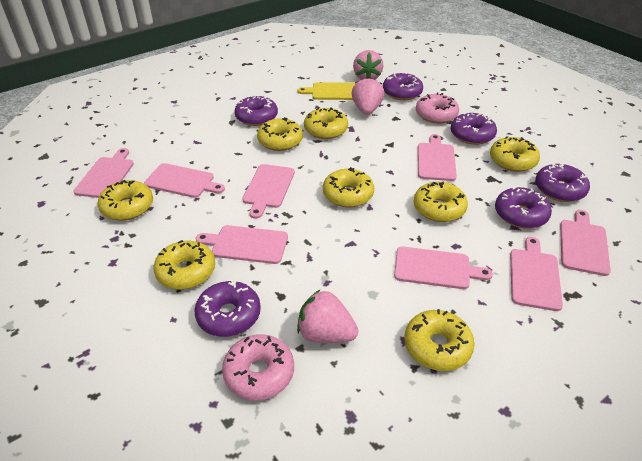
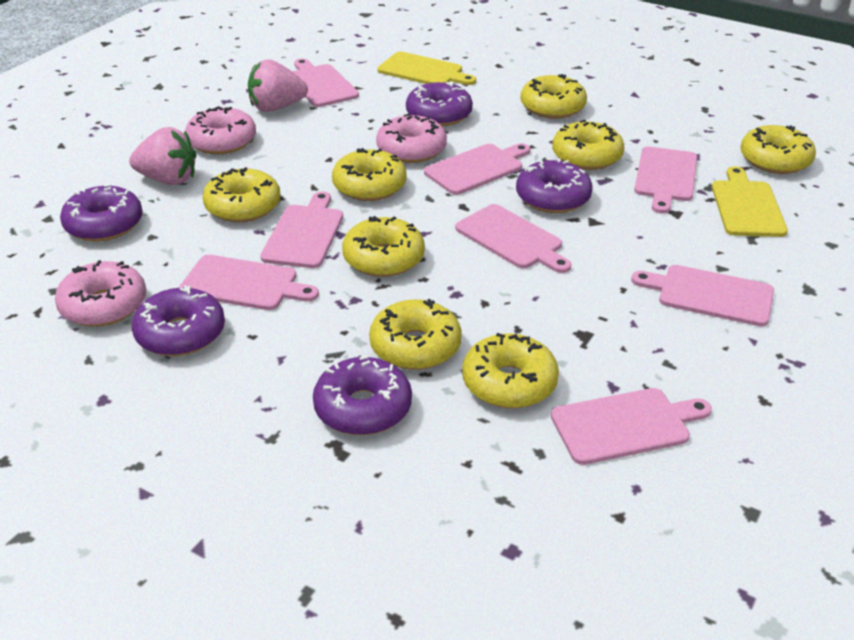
pink donut: 2 -> 3
pink strawberry: 3 -> 2
purple donut: 6 -> 5
yellow cutting board: 1 -> 2

